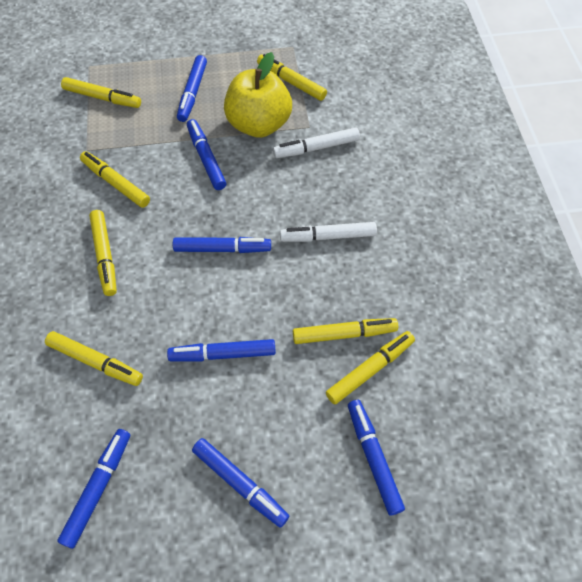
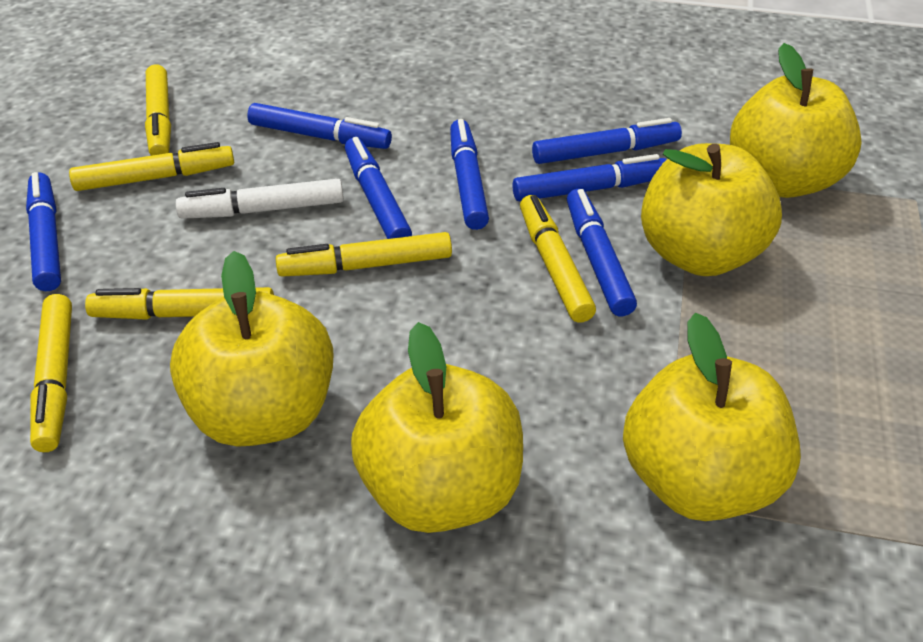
white marker: 2 -> 1
yellow apple: 1 -> 5
yellow marker: 7 -> 6

